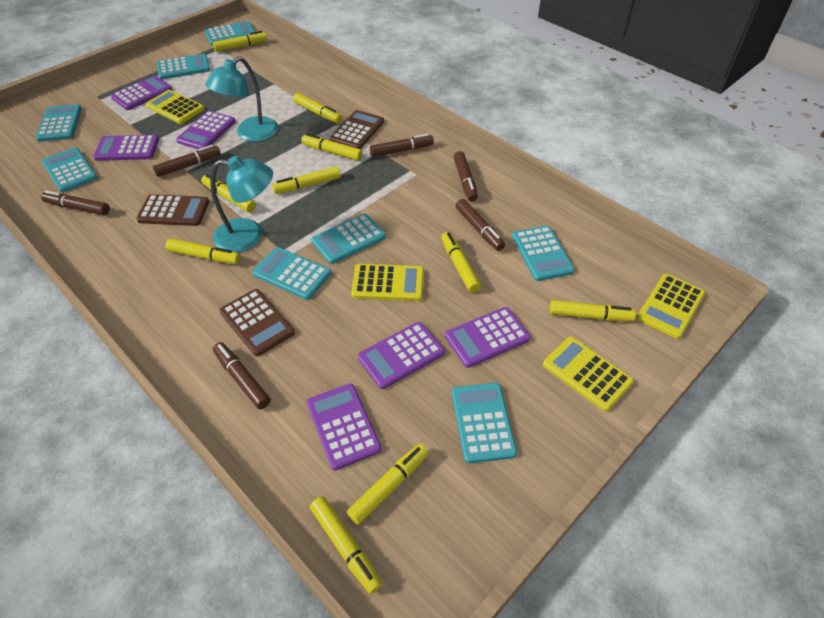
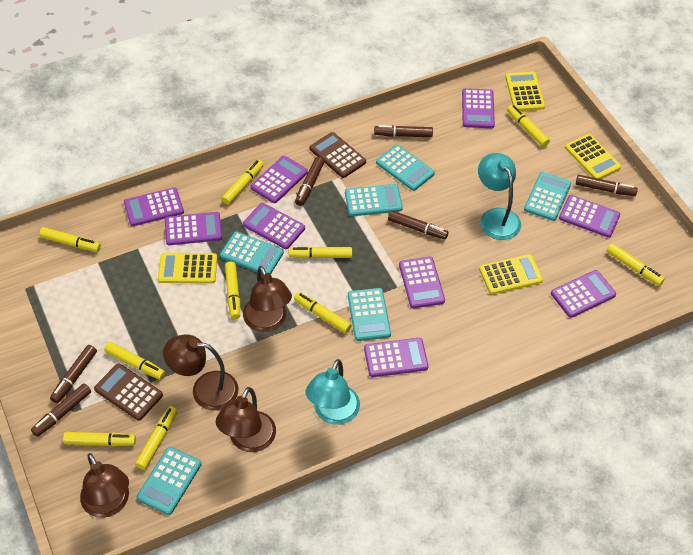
brown calculator: 3 -> 2
brown lamp: 0 -> 4
purple calculator: 6 -> 9
turquoise calculator: 8 -> 6

